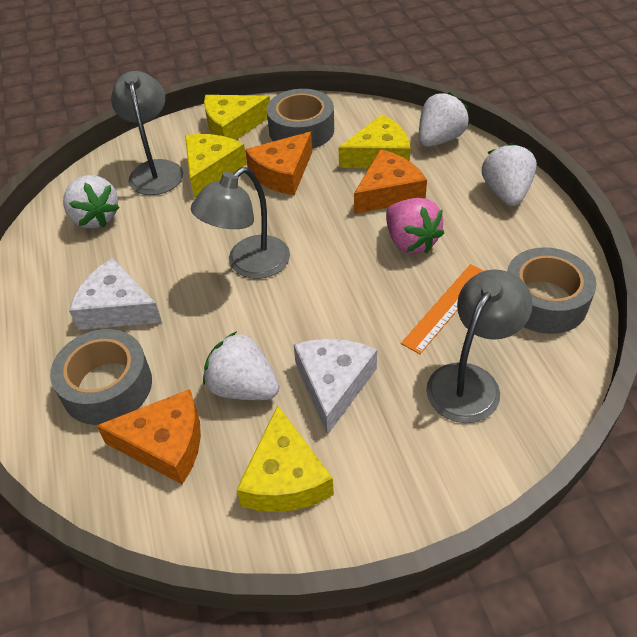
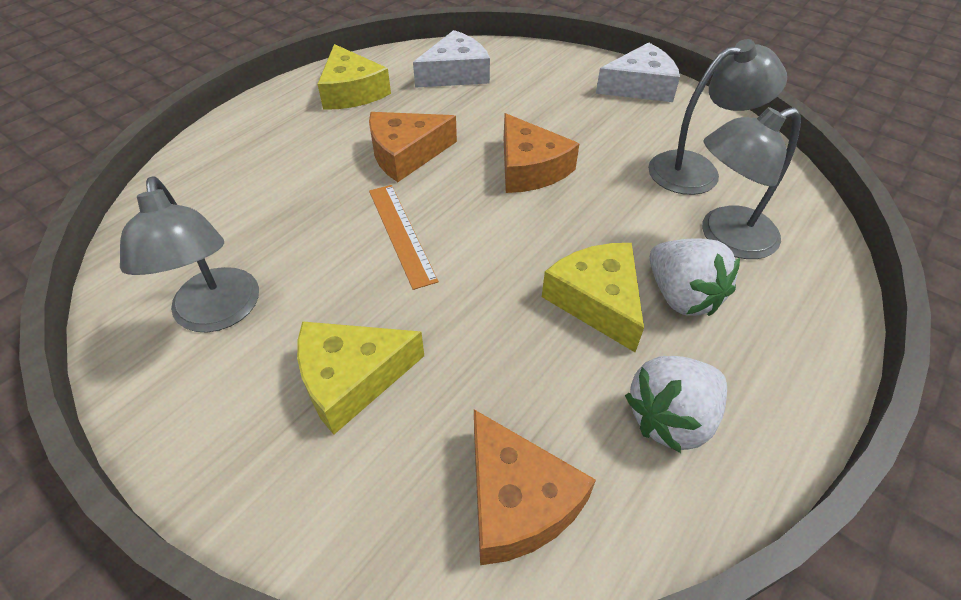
grey tape: 3 -> 0
pink strawberry: 1 -> 0
white strawberry: 4 -> 2
yellow cheese: 4 -> 3

